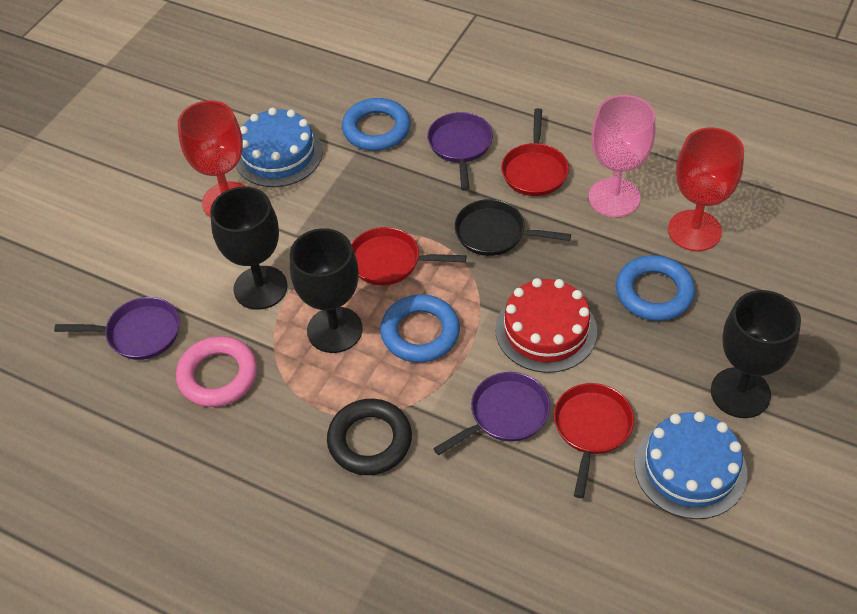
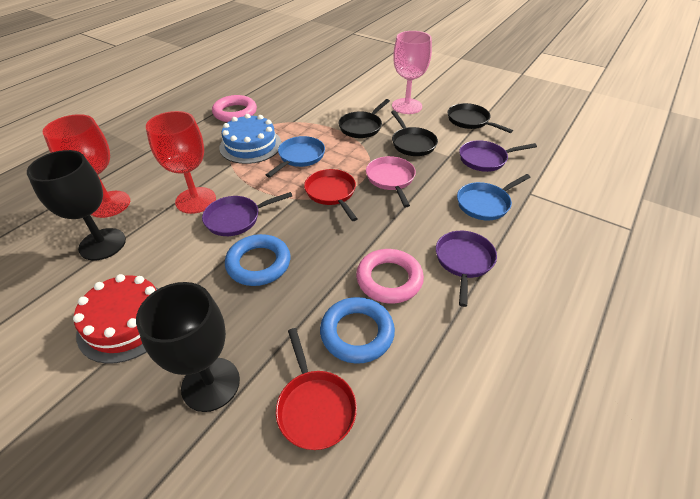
black goblet: 3 -> 2
black pan: 1 -> 3
black ring: 1 -> 0
blue cake: 2 -> 1
blue pan: 0 -> 2
blue ring: 3 -> 2
pink pan: 0 -> 1
pink ring: 1 -> 2
red pan: 3 -> 2

